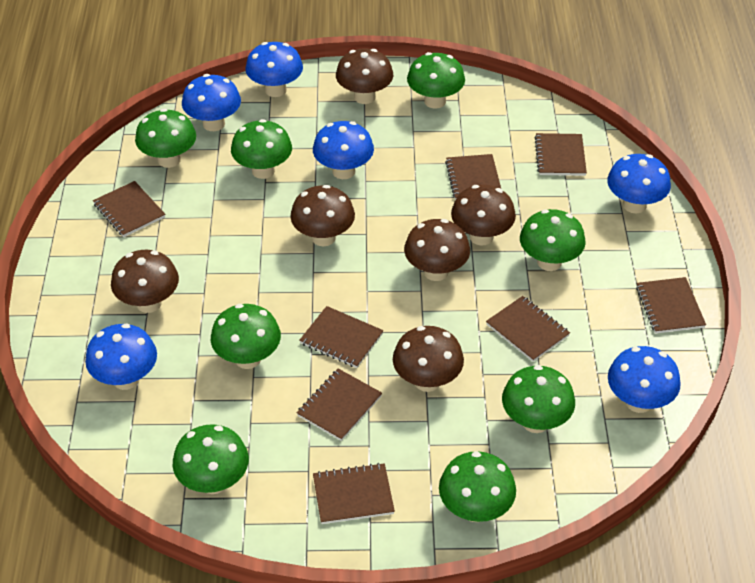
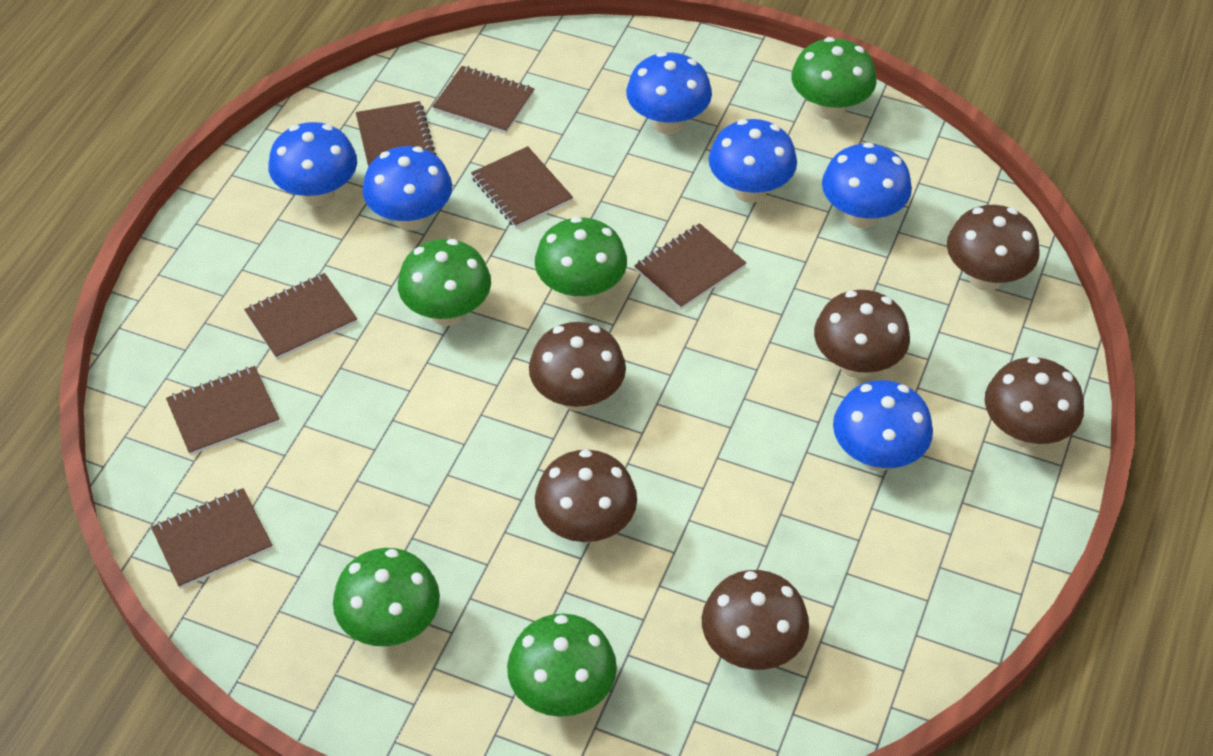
brown notebook: 8 -> 7
green mushroom: 8 -> 5

